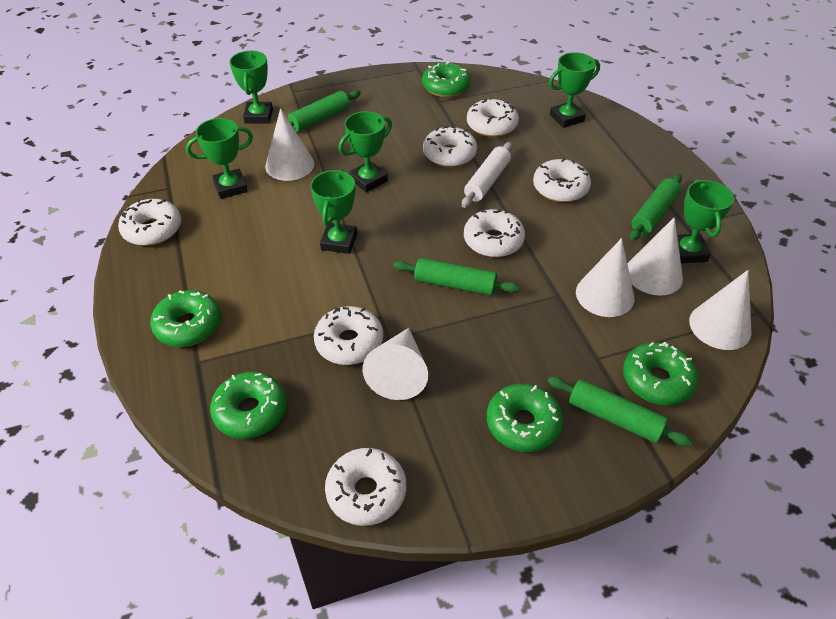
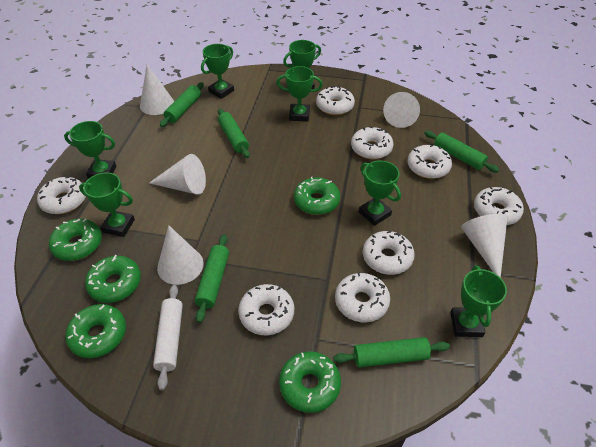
green rolling pin: 4 -> 5
green trophy: 6 -> 7
white donut: 7 -> 8

